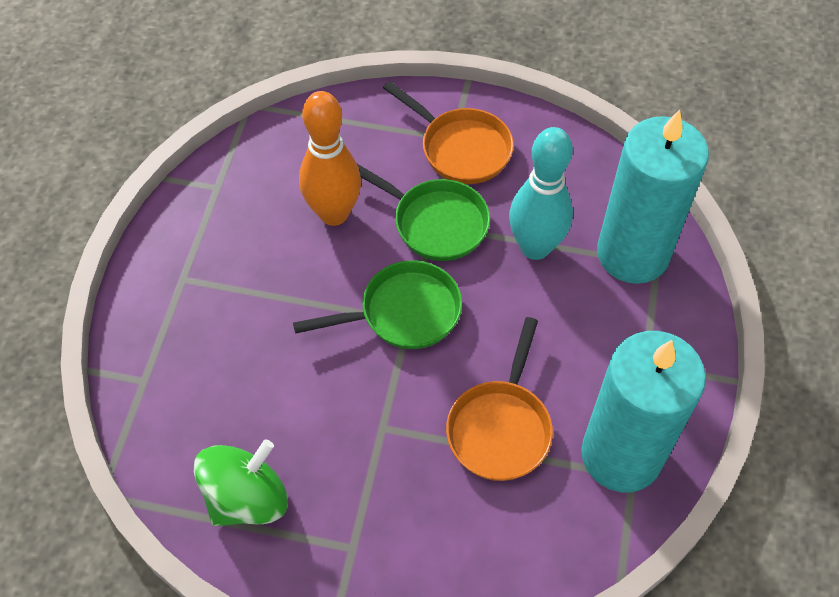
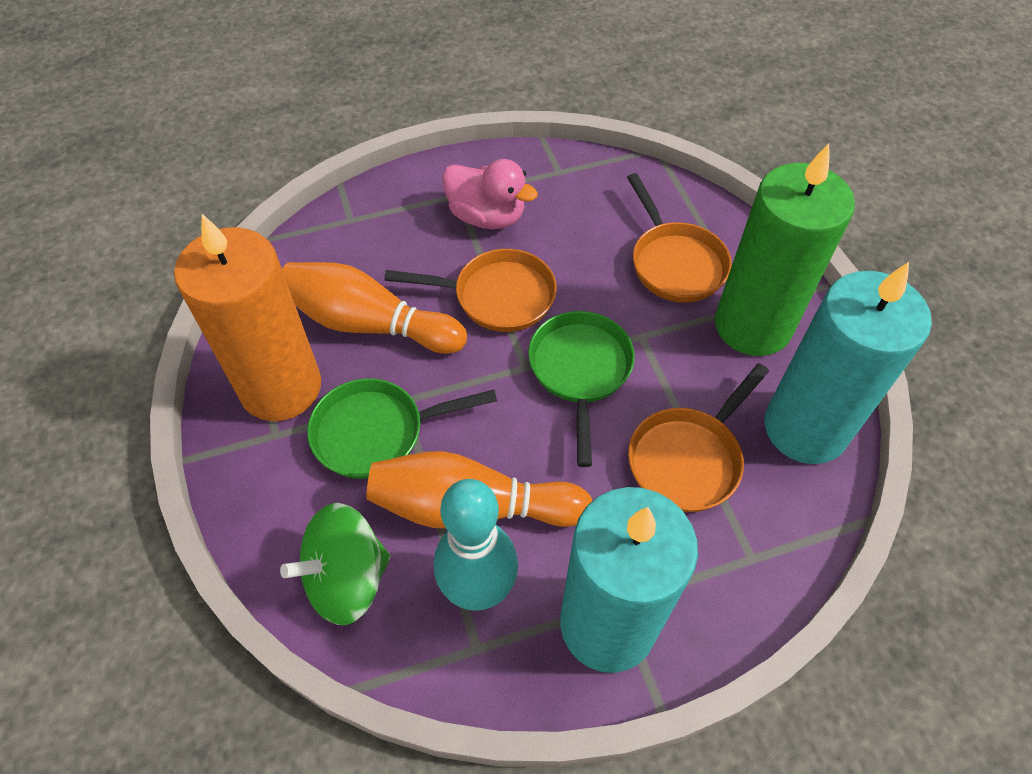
green candle: 0 -> 1
orange bowling pin: 1 -> 2
orange candle: 0 -> 1
orange pan: 2 -> 3
pink duck: 0 -> 1

